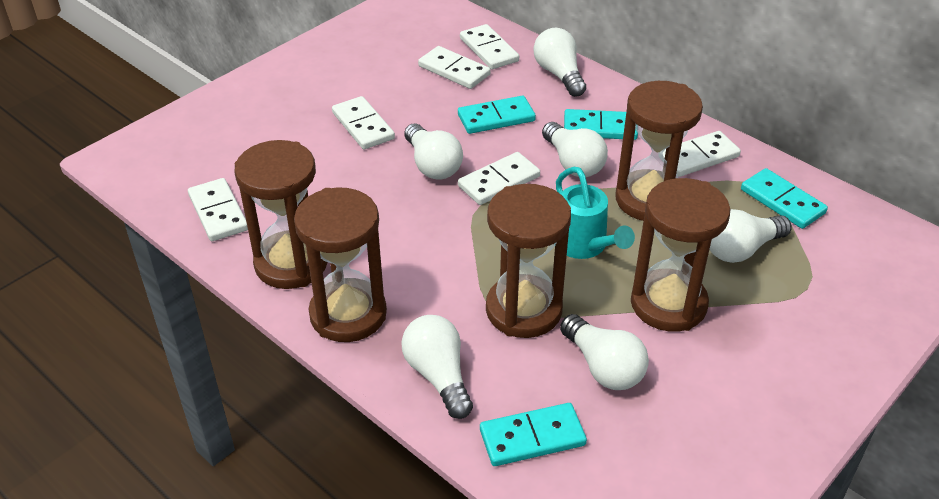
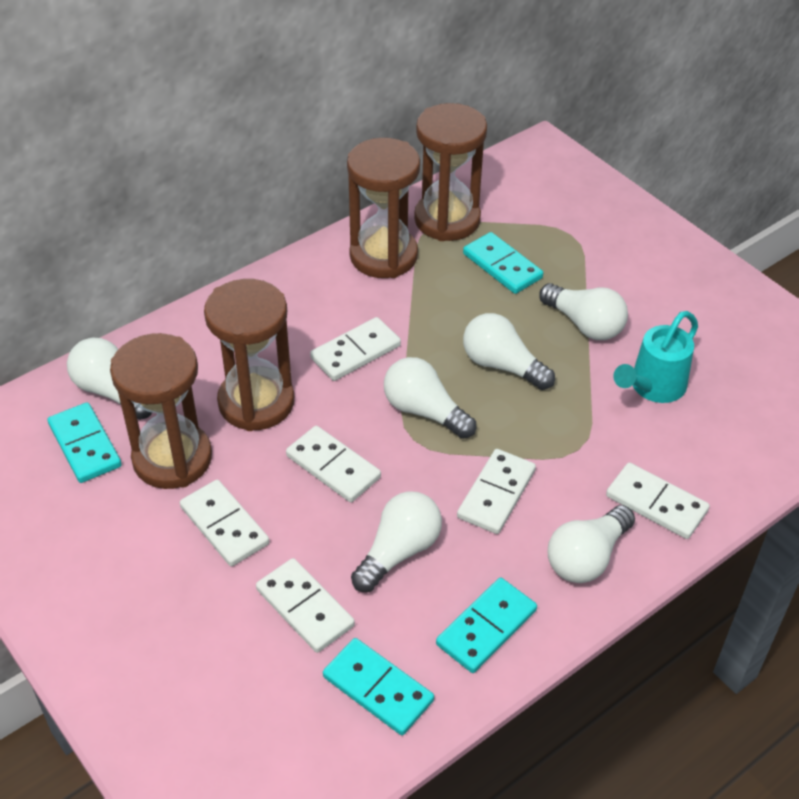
brown hourglass: 5 -> 4

